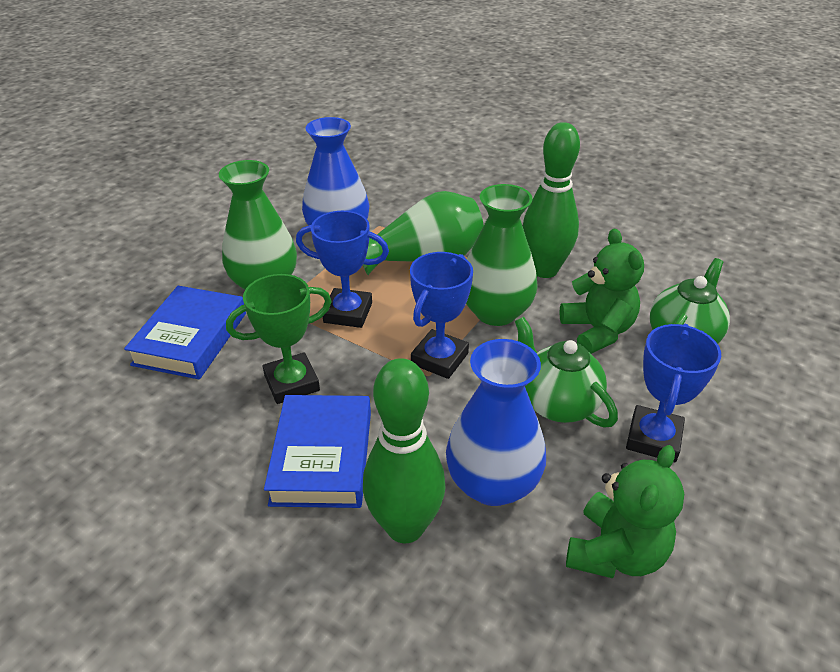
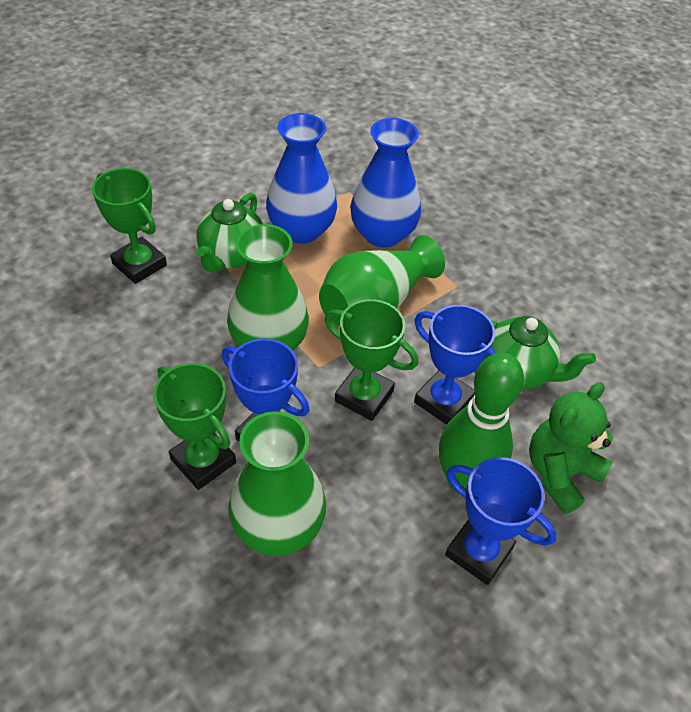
blue book: 2 -> 0
green bowling pin: 2 -> 1
green teddy bear: 2 -> 1
green trophy: 1 -> 3

